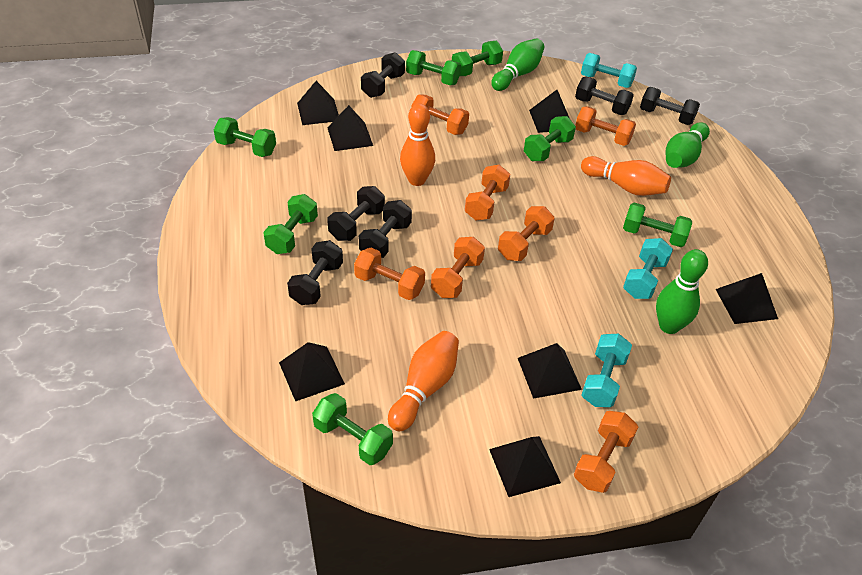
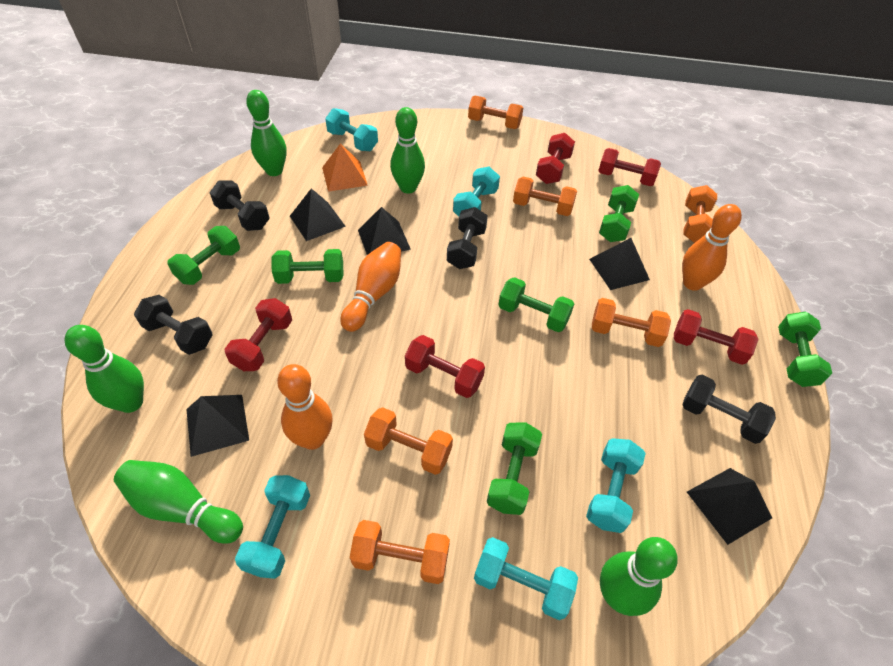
black dumbbell: 6 -> 4
black pyramid: 7 -> 5
green bowling pin: 3 -> 5
green dumbbell: 7 -> 6
orange dumbbell: 7 -> 6
orange pyramid: 0 -> 1
red dumbbell: 0 -> 5
turquoise dumbbell: 3 -> 5

